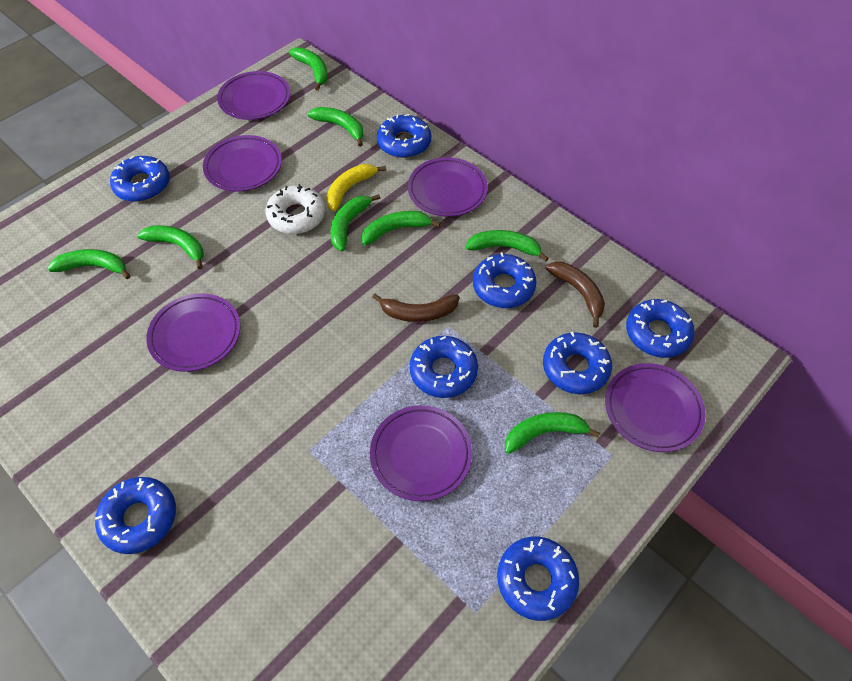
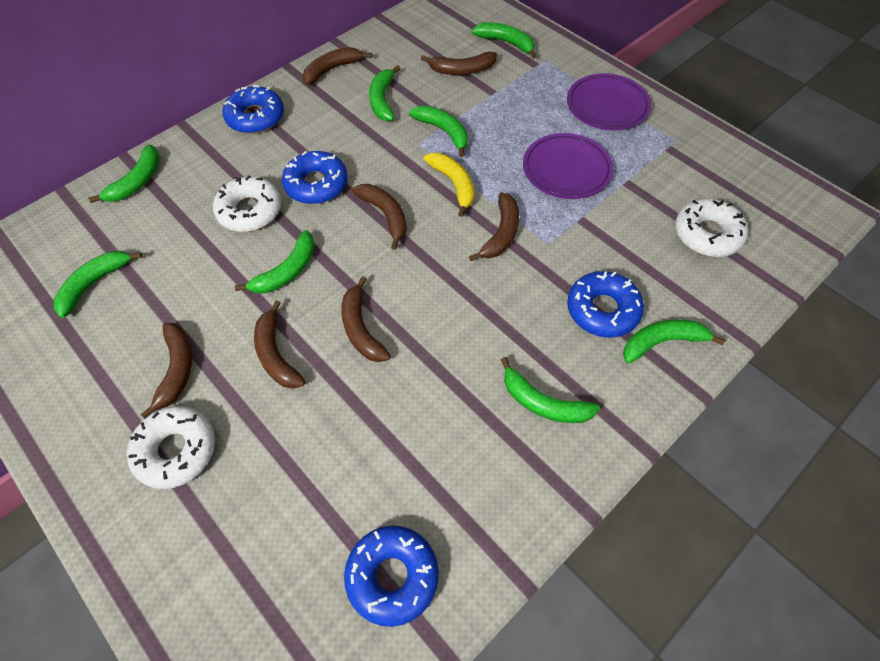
blue donut: 8 -> 4
brown banana: 2 -> 7
purple plate: 6 -> 2
white donut: 1 -> 3

